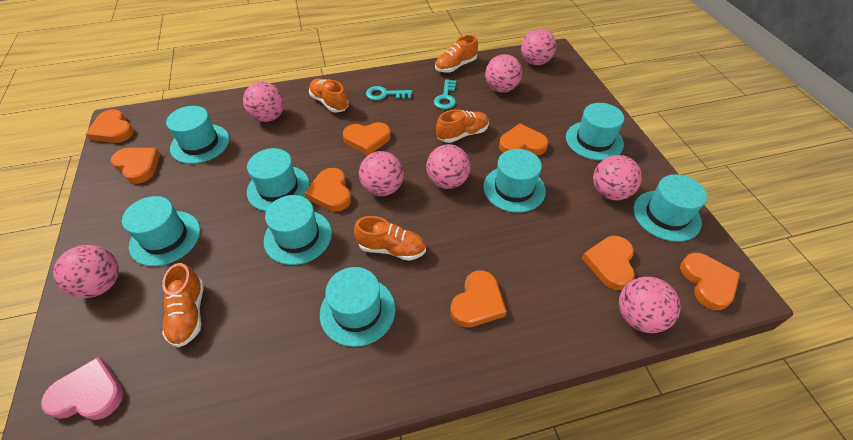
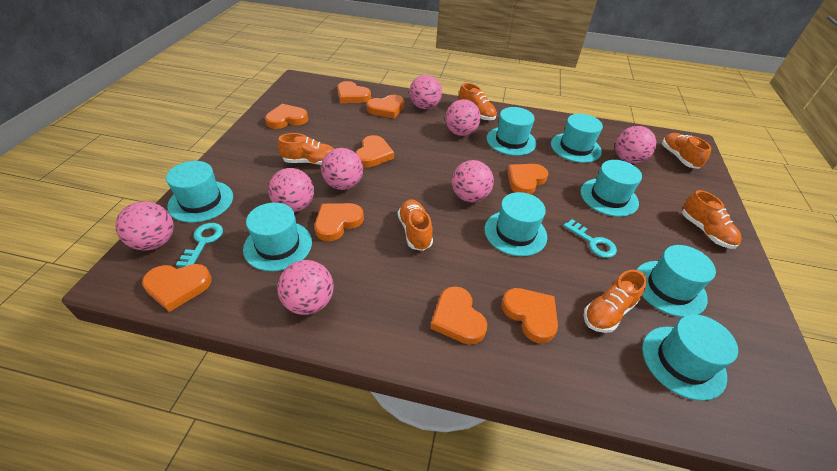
orange heart: 8 -> 9
orange shoe: 5 -> 6
pink heart: 1 -> 0

